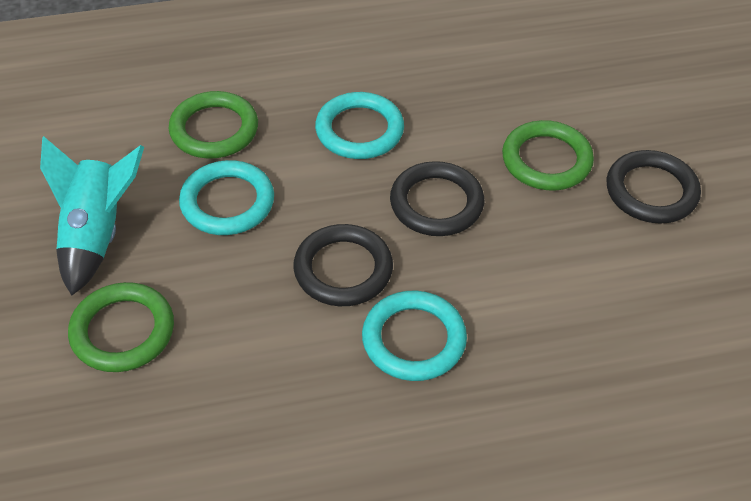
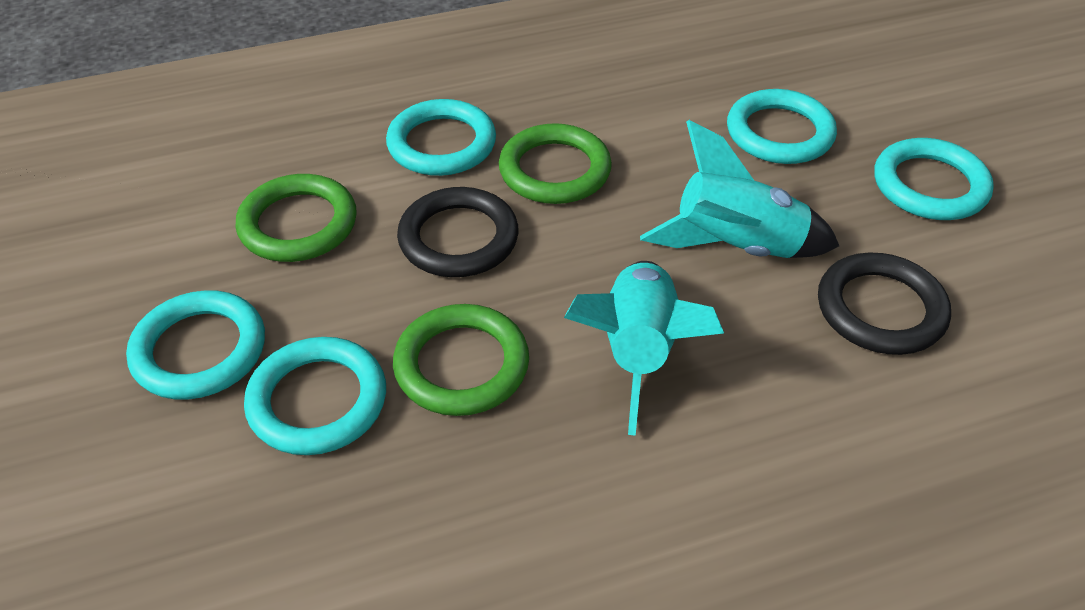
black ring: 3 -> 2
turquoise ring: 3 -> 5
turquoise rocket: 1 -> 2

